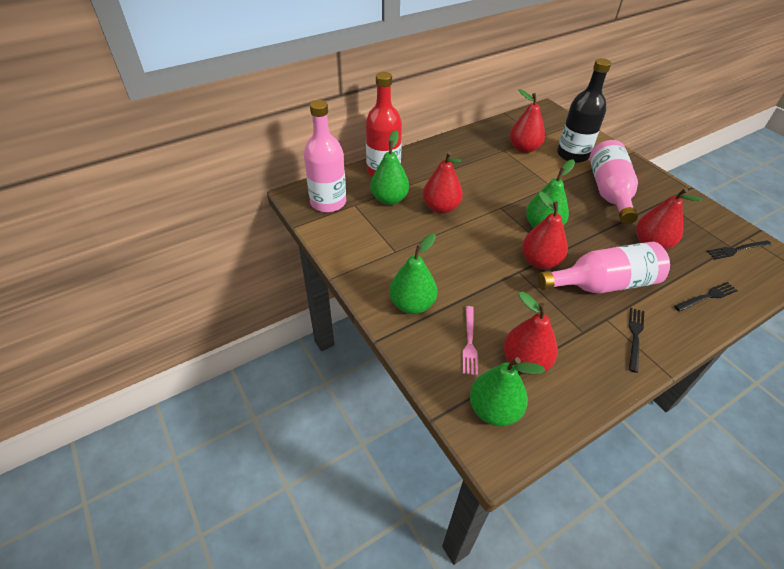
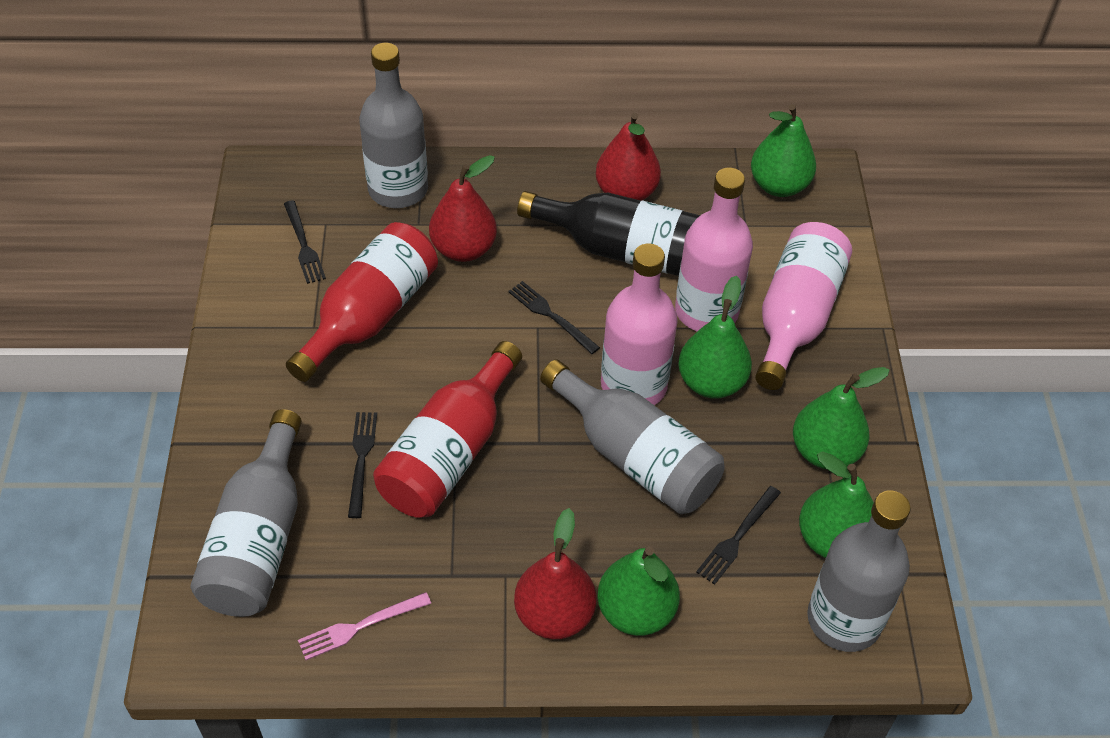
black fork: 3 -> 4
green pear: 4 -> 5
grey bottle: 0 -> 4
red bottle: 1 -> 2
red pear: 5 -> 3

